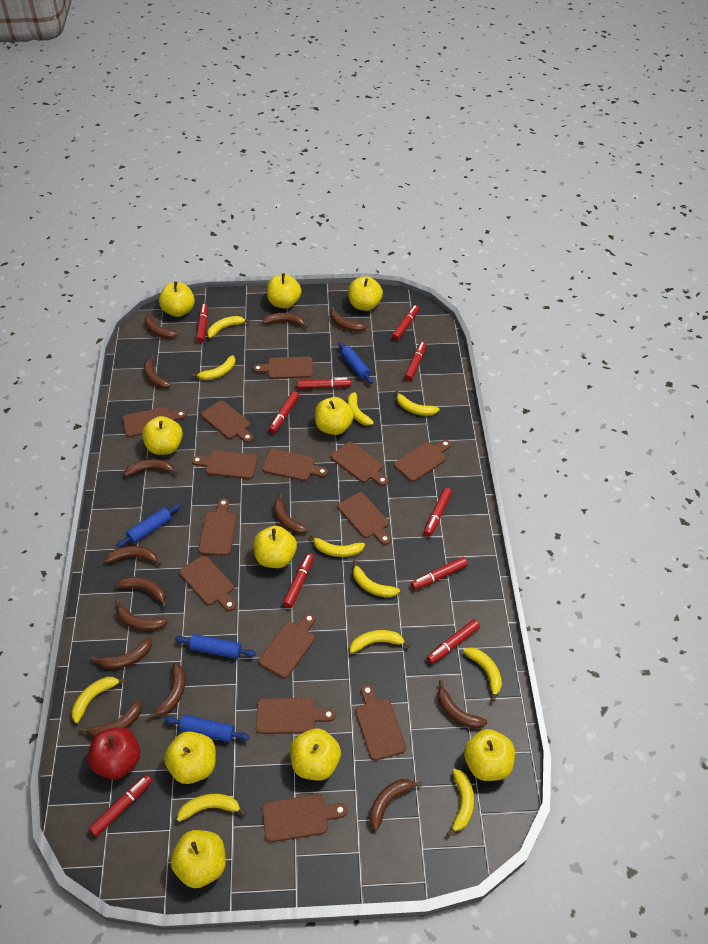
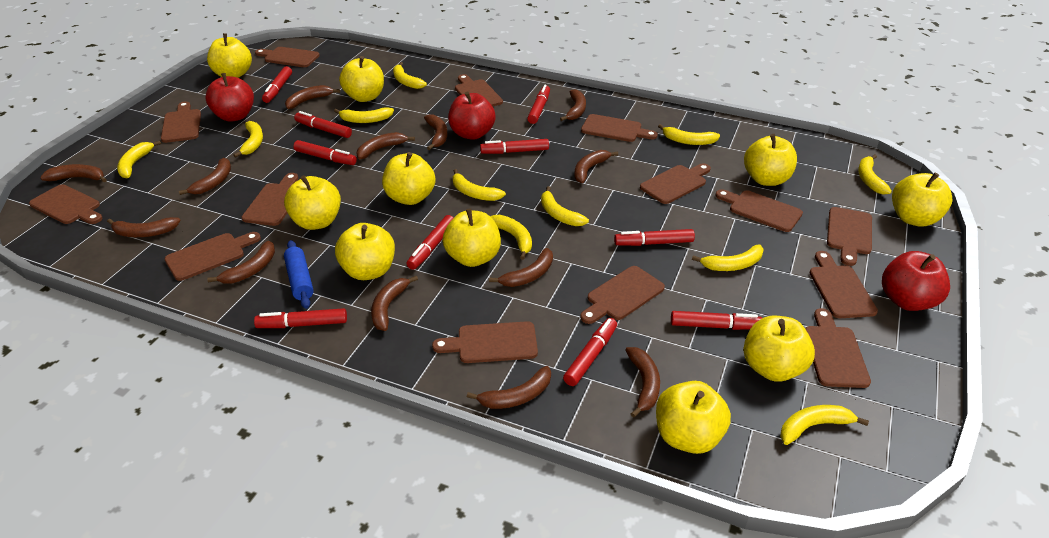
blue rolling pin: 4 -> 1
brown banana: 14 -> 13
red apple: 1 -> 3

